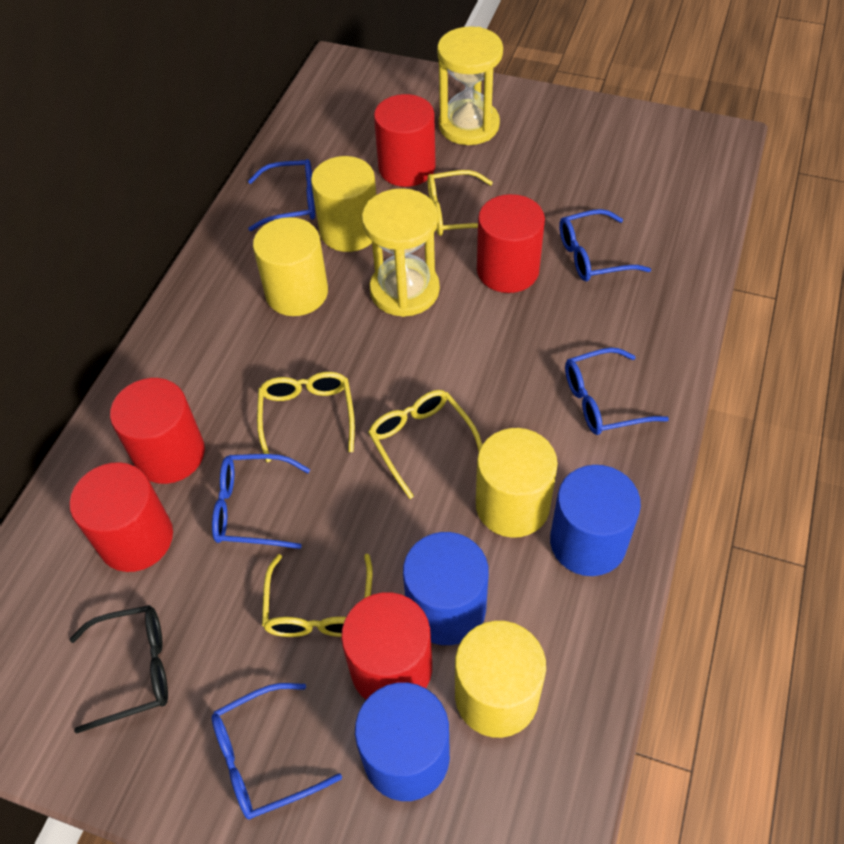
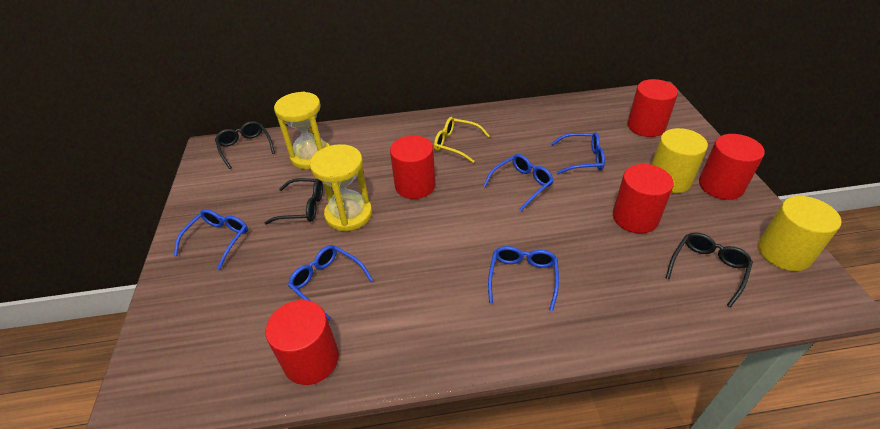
black glasses: 1 -> 3
blue cylinder: 3 -> 0
yellow cylinder: 4 -> 2
yellow glasses: 4 -> 1

